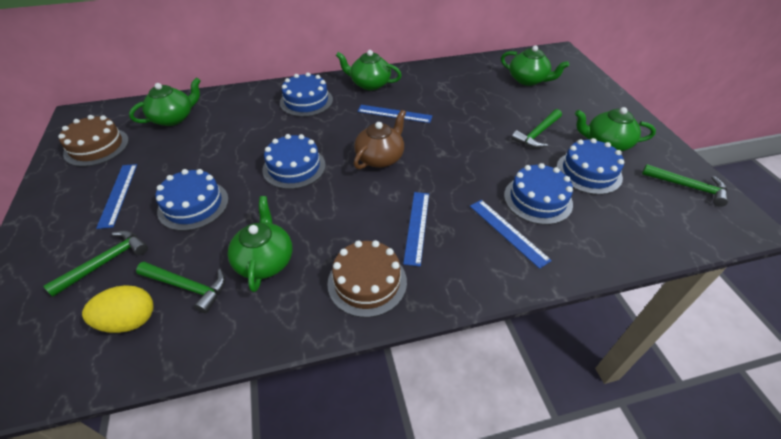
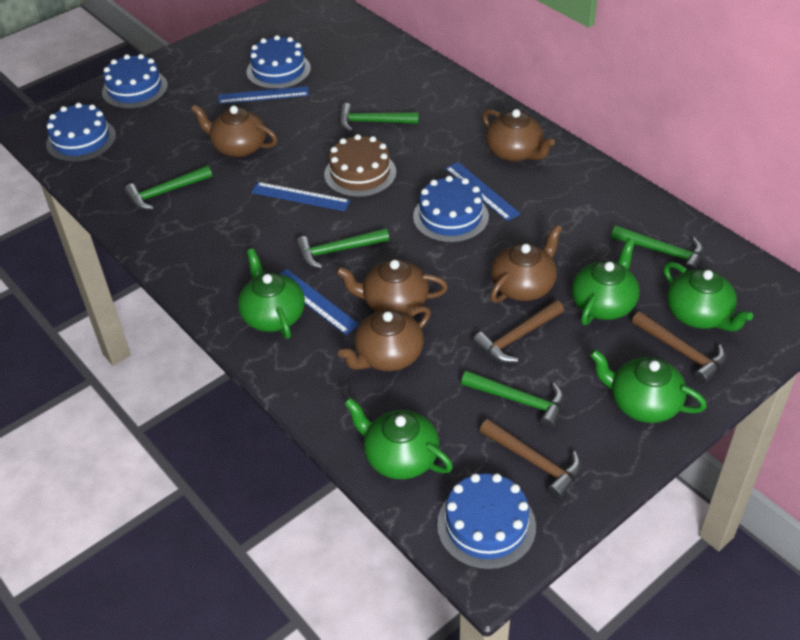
brown cake: 2 -> 1
brown hammer: 0 -> 3
brown teapot: 1 -> 5
green hammer: 4 -> 5
yellow egg: 1 -> 0

